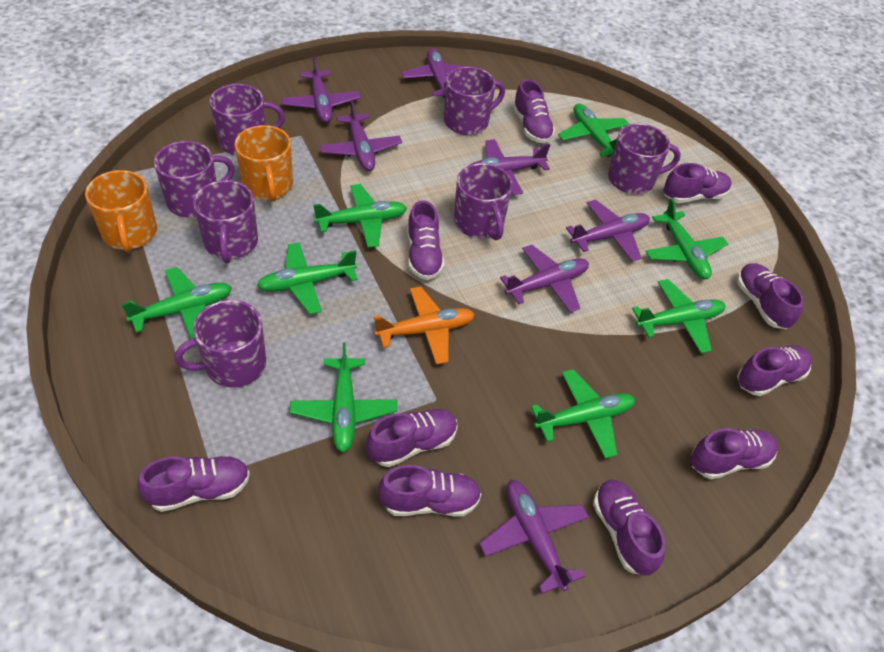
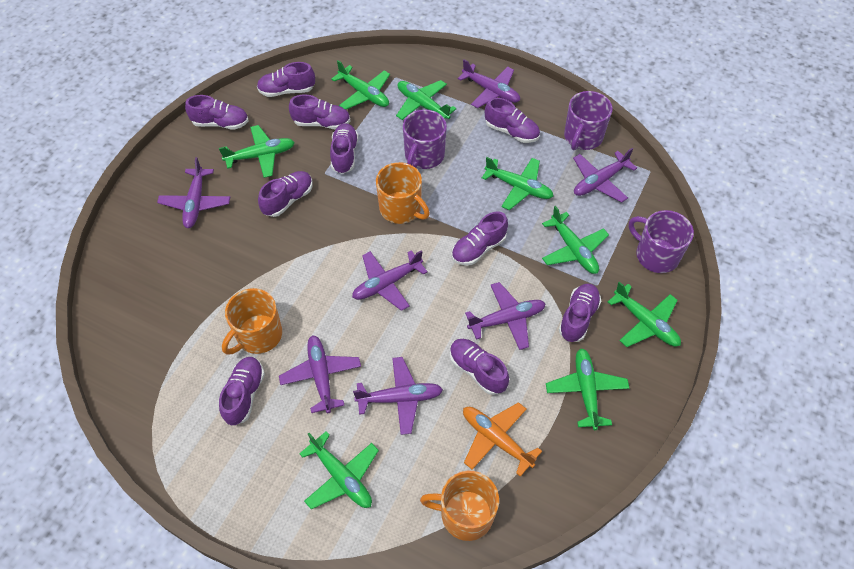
orange mug: 2 -> 3
purple mug: 7 -> 3

